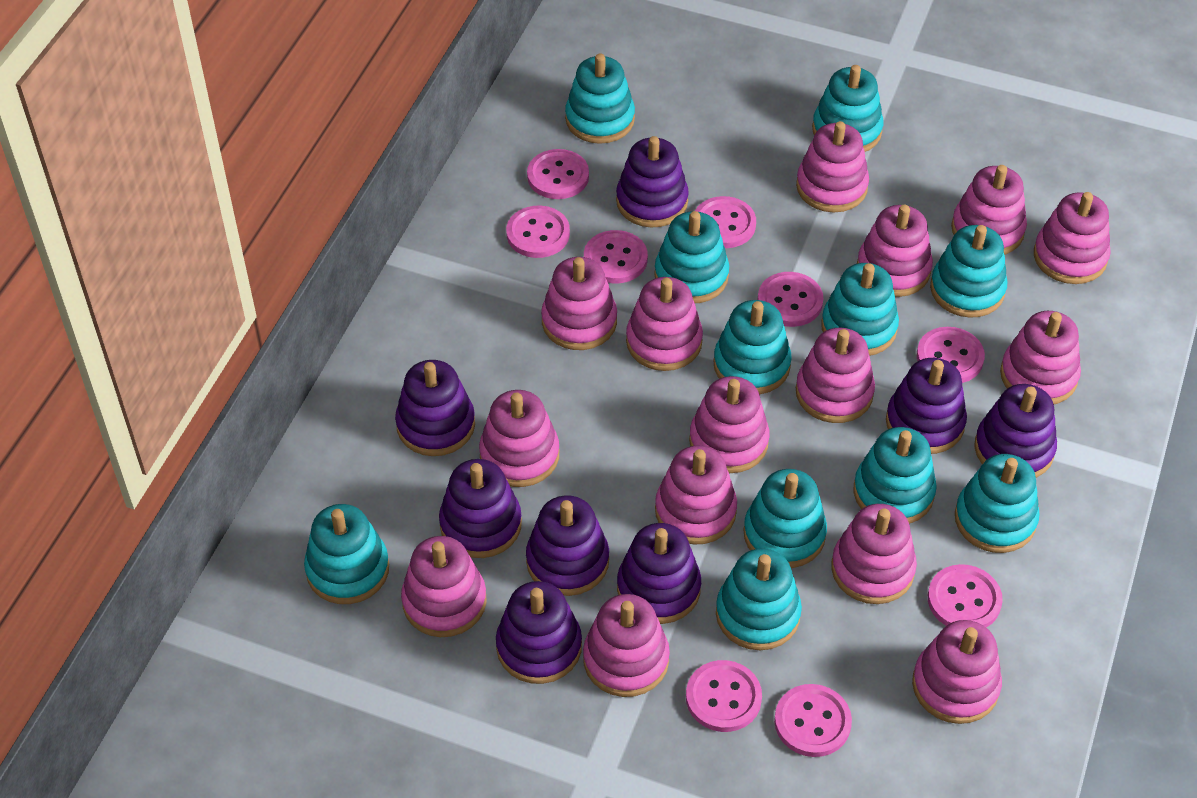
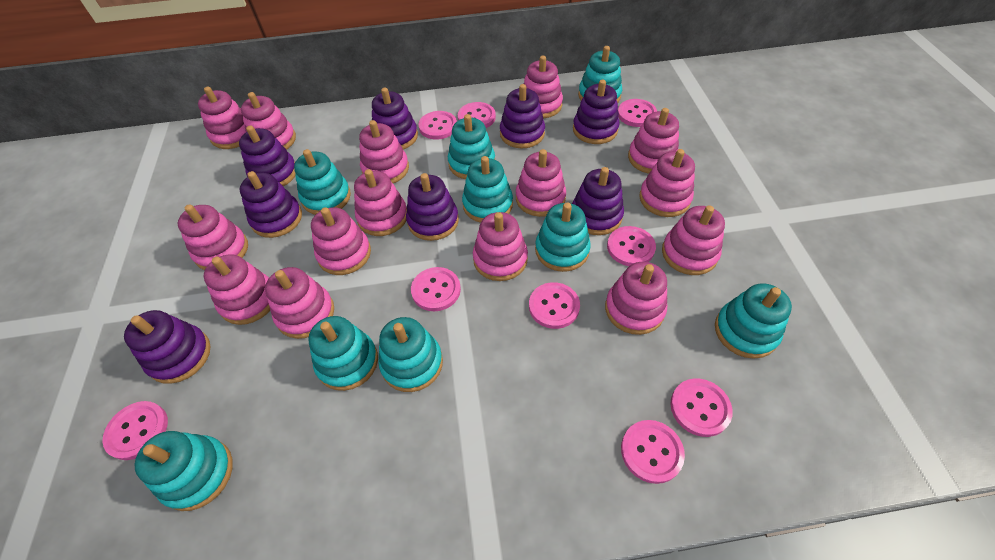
turquoise stacking toy: 11 -> 9

